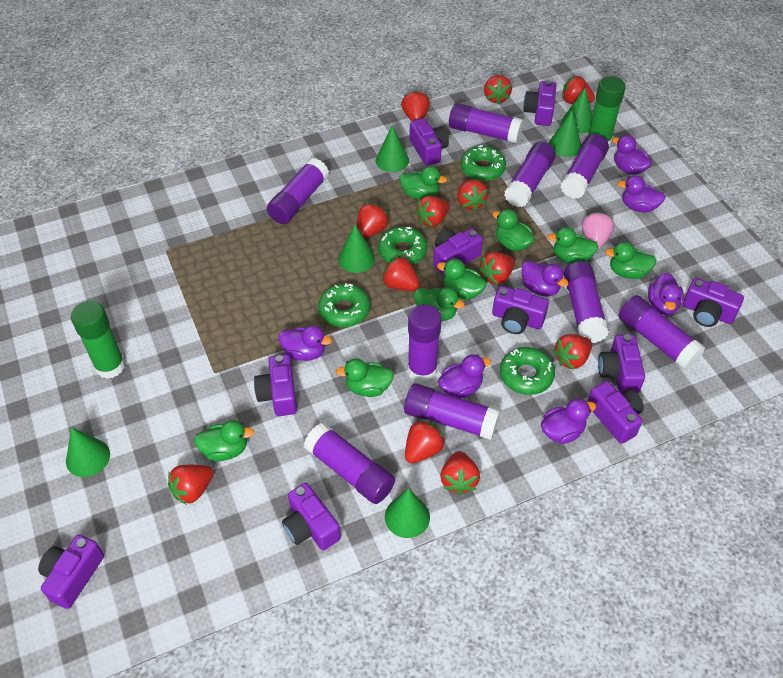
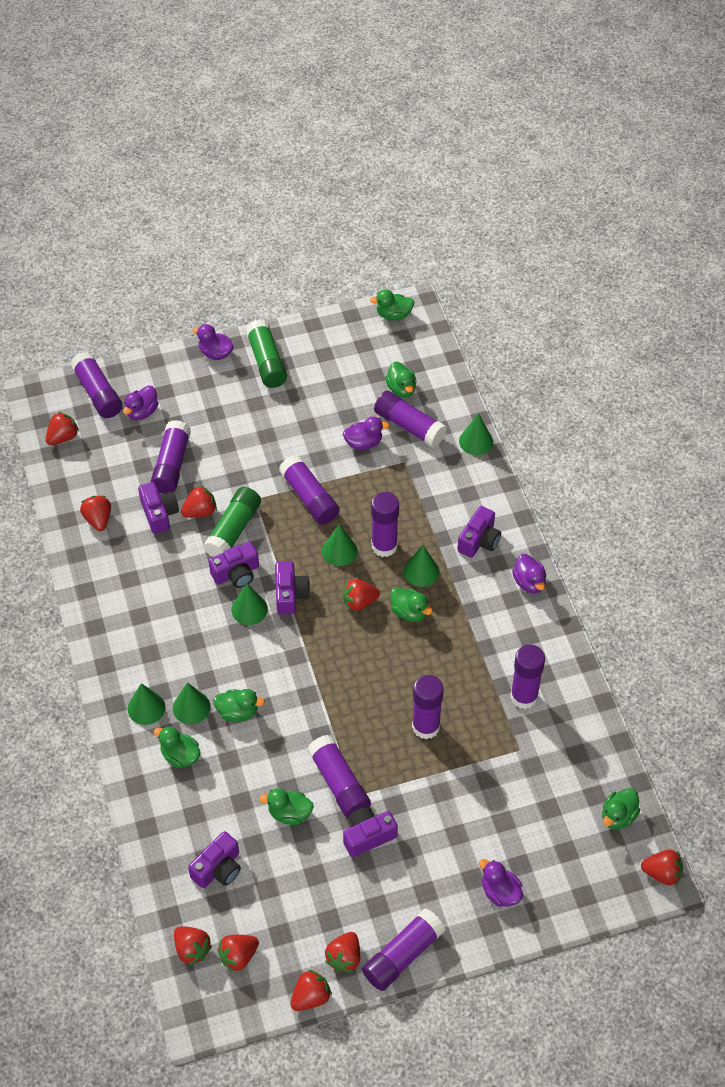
green donut: 4 -> 0
green duck: 8 -> 7
pink strawberry: 1 -> 0
purple camera: 10 -> 6
purple duck: 7 -> 5
red strawberry: 12 -> 9

